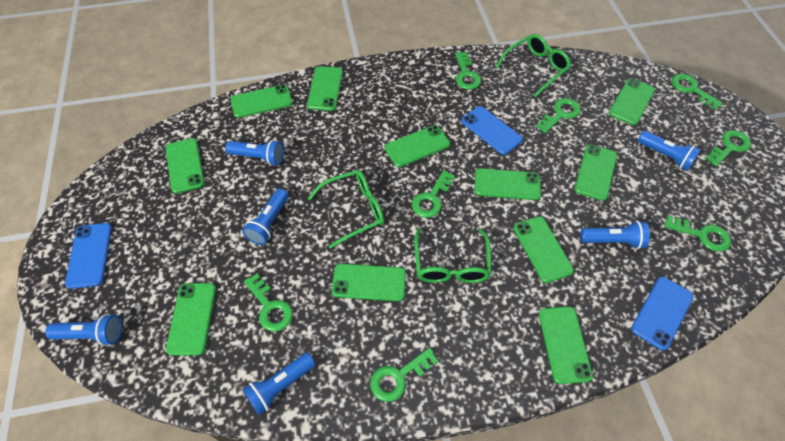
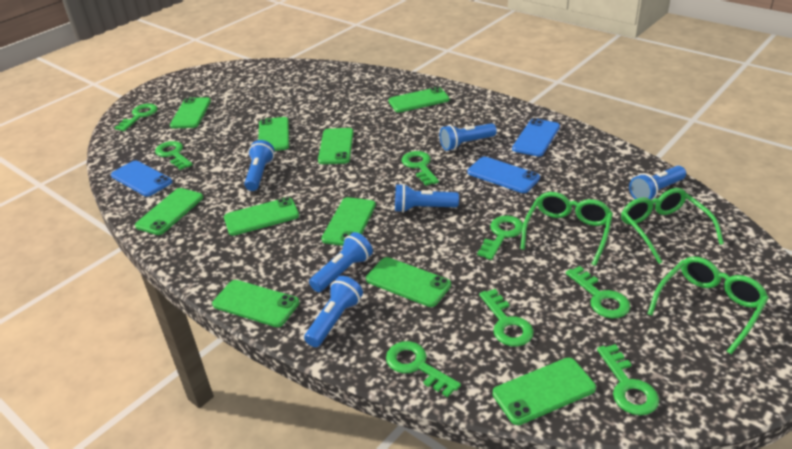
green phone: 11 -> 10

